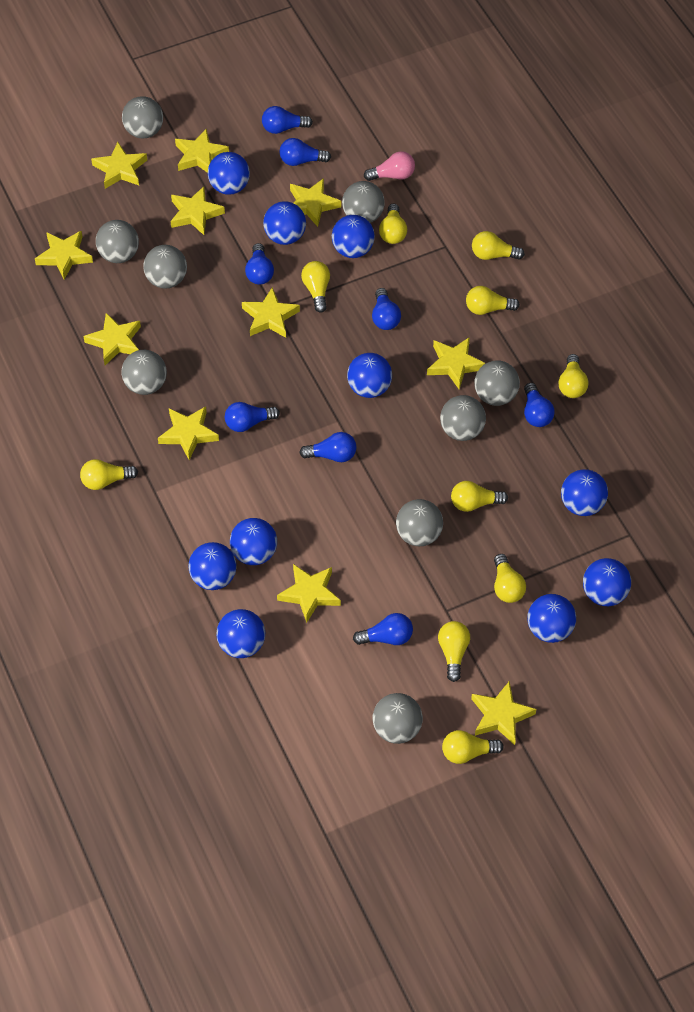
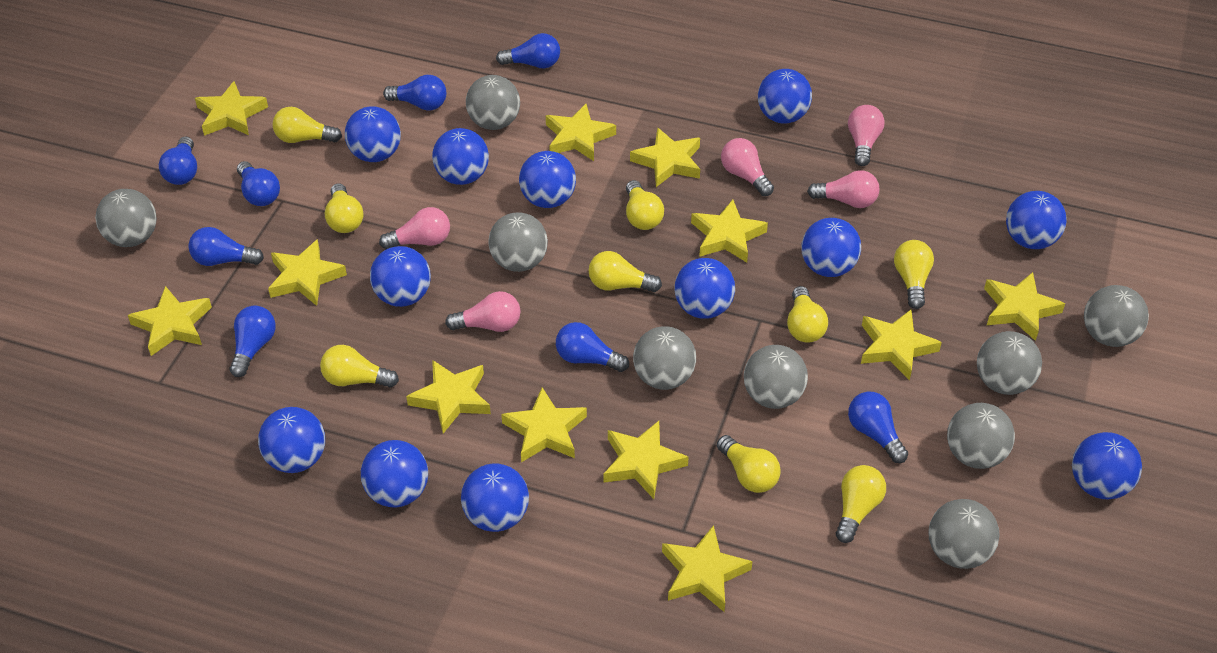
blue ball: 10 -> 12
pink light bulb: 1 -> 5
yellow light bulb: 10 -> 9
yellow star: 11 -> 12

